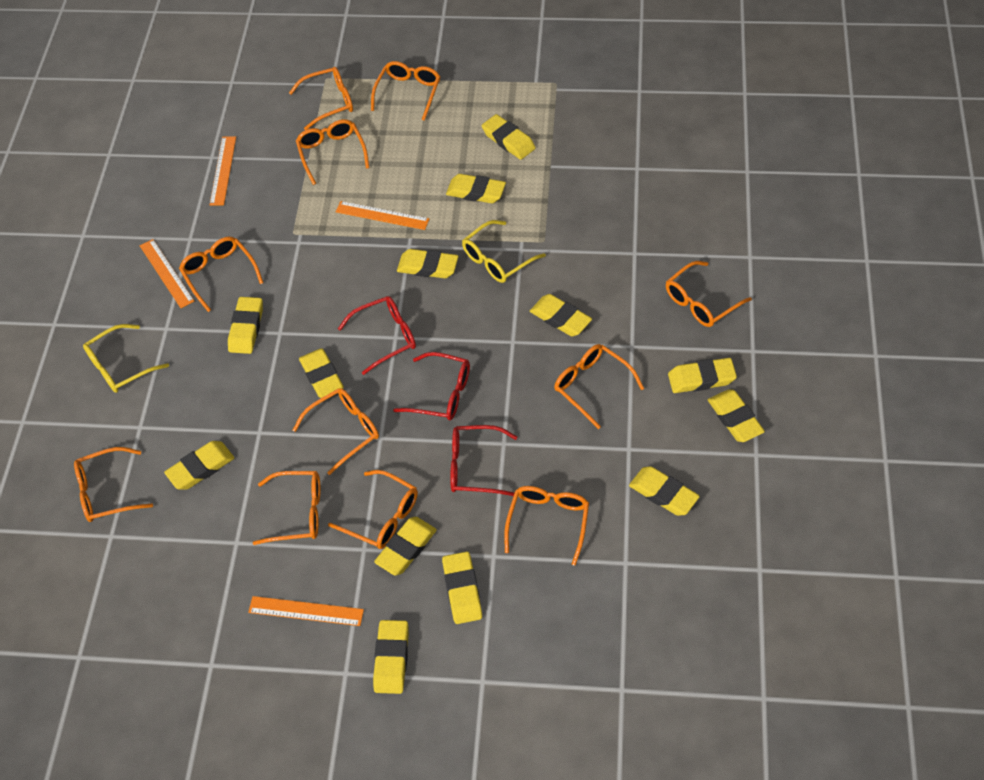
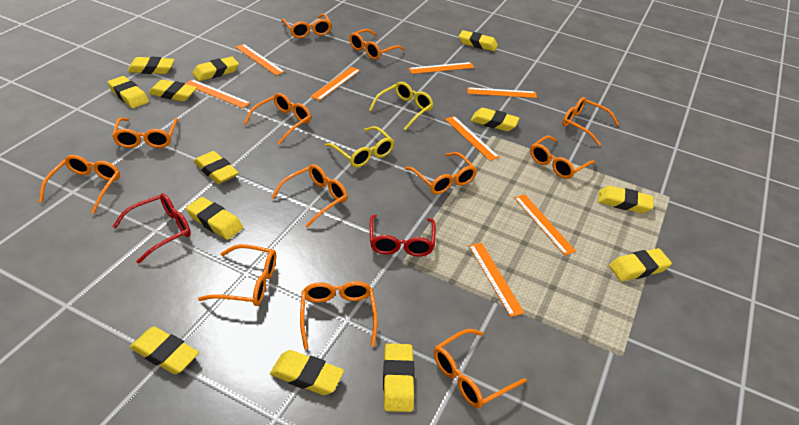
orange glasses: 11 -> 12
orange ruler: 4 -> 8
red glasses: 3 -> 2

